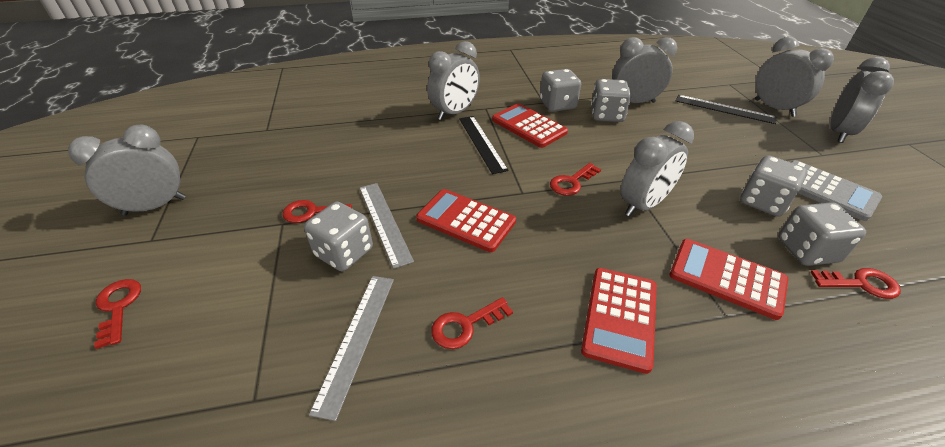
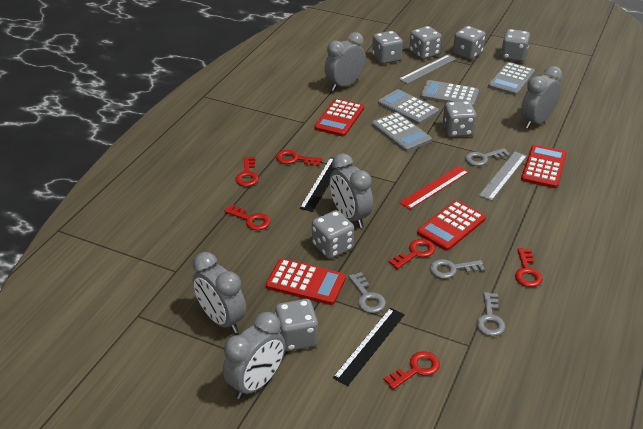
grey calculator: 1 -> 4
grey clock: 6 -> 5
grey dice: 5 -> 7
grey key: 0 -> 4
red key: 5 -> 6
red ruler: 0 -> 1

